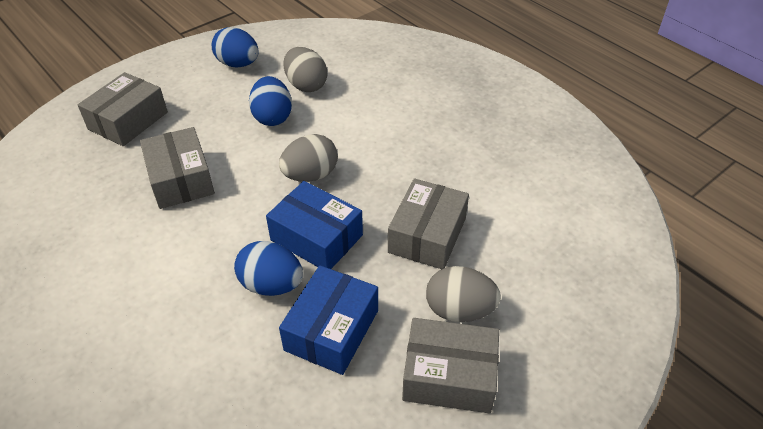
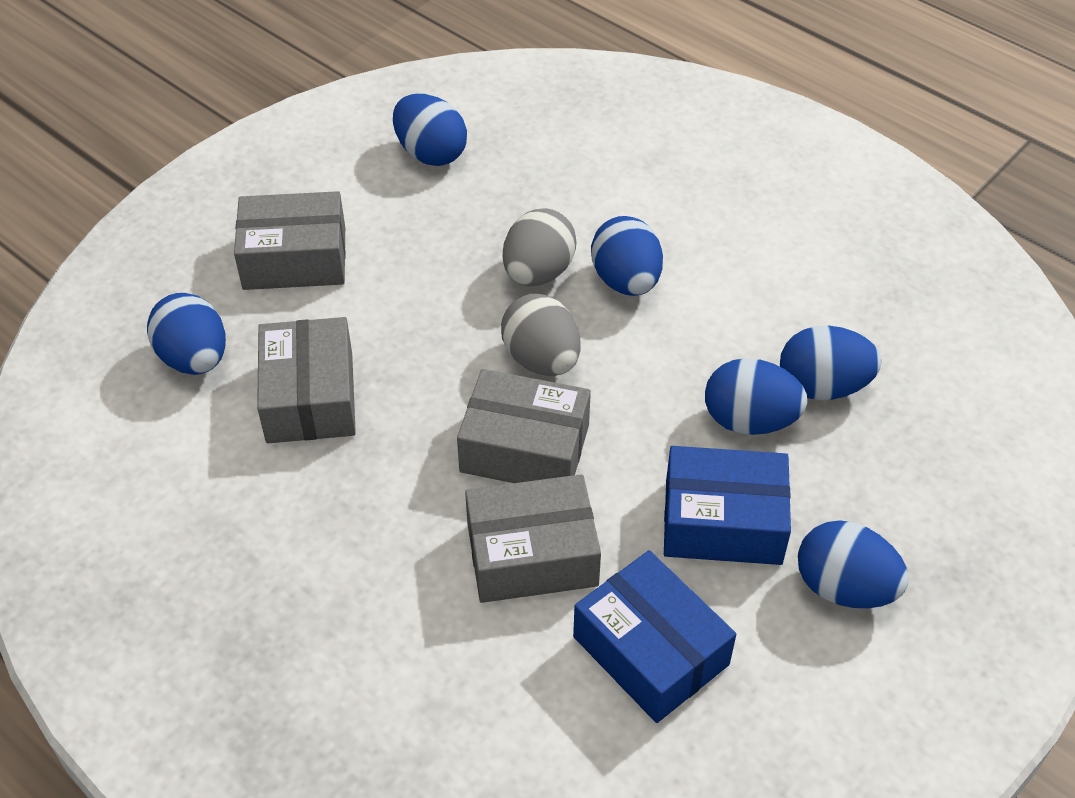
blue egg: 3 -> 6
grey egg: 3 -> 2

